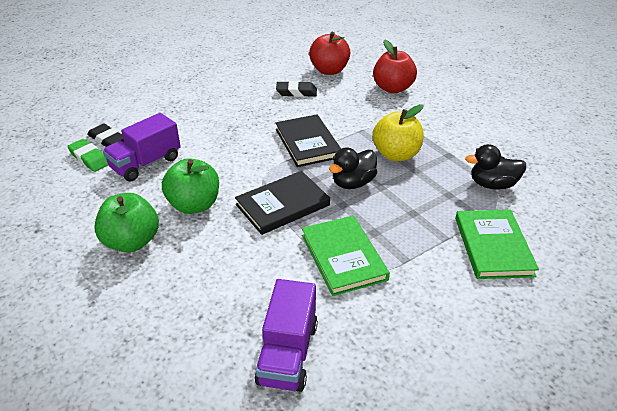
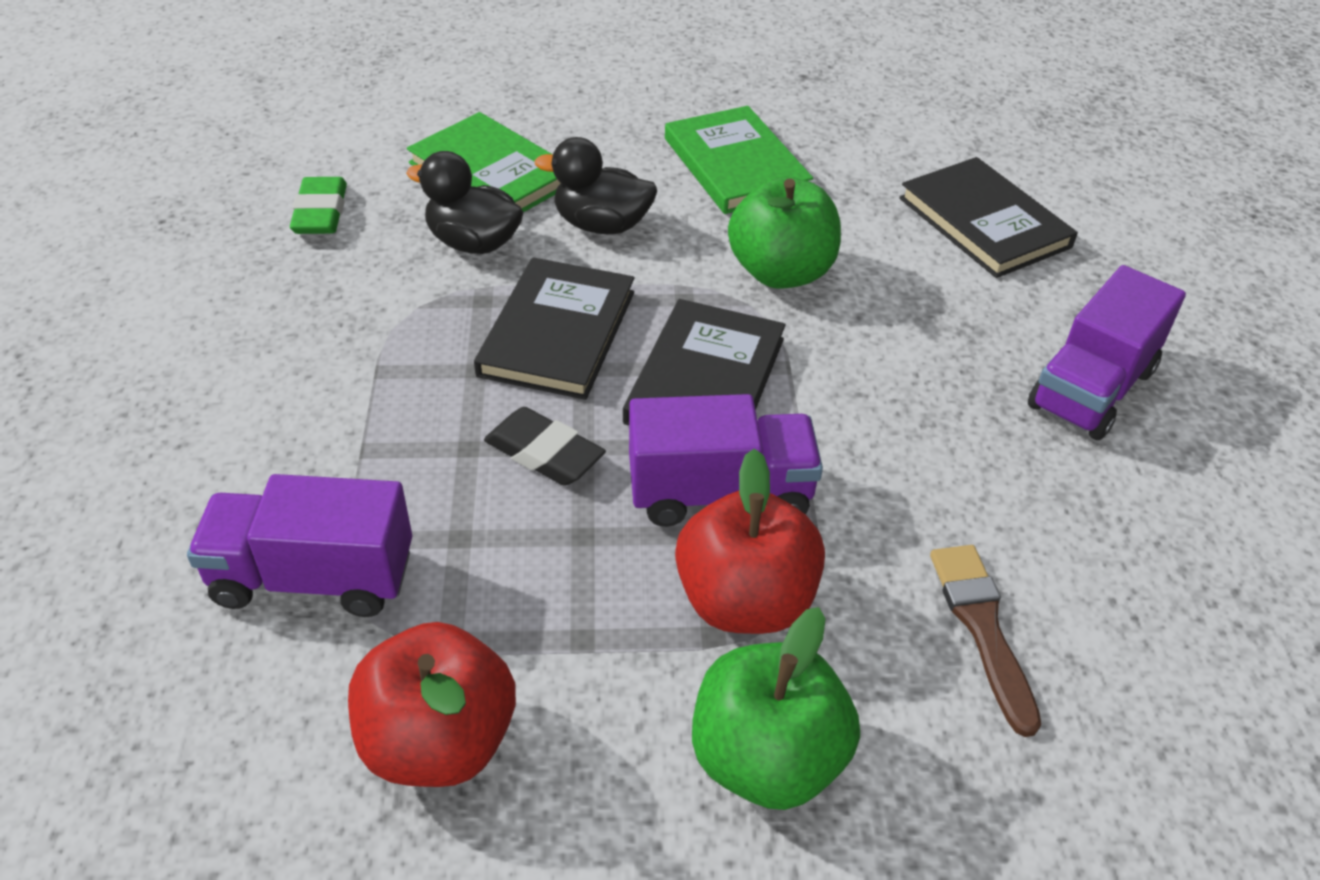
black book: 2 -> 3
black eraser: 2 -> 1
brown brush: 0 -> 1
purple truck: 2 -> 3
yellow apple: 1 -> 0

